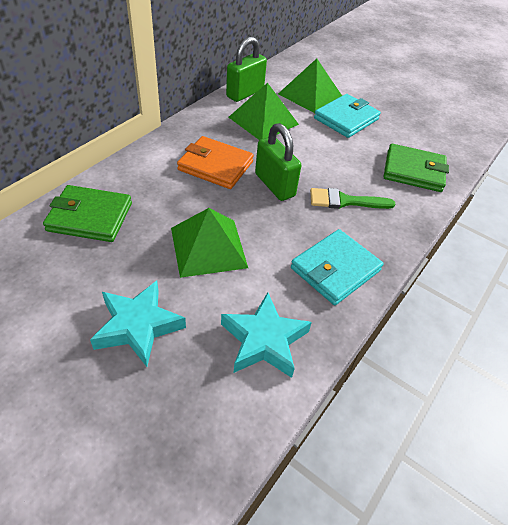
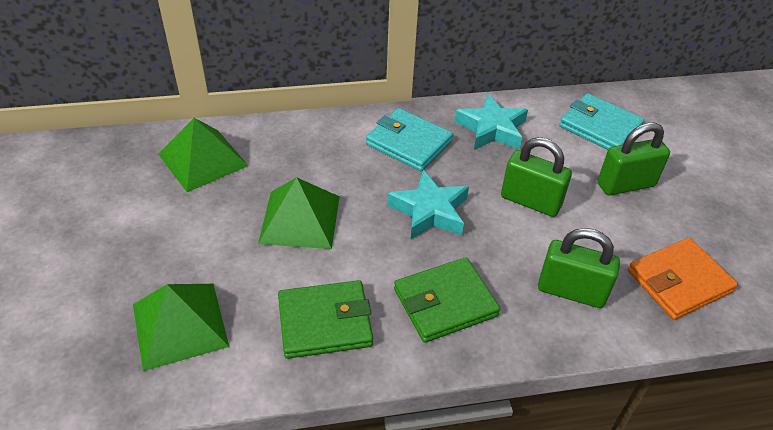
green brush: 1 -> 0
green padlock: 2 -> 3

